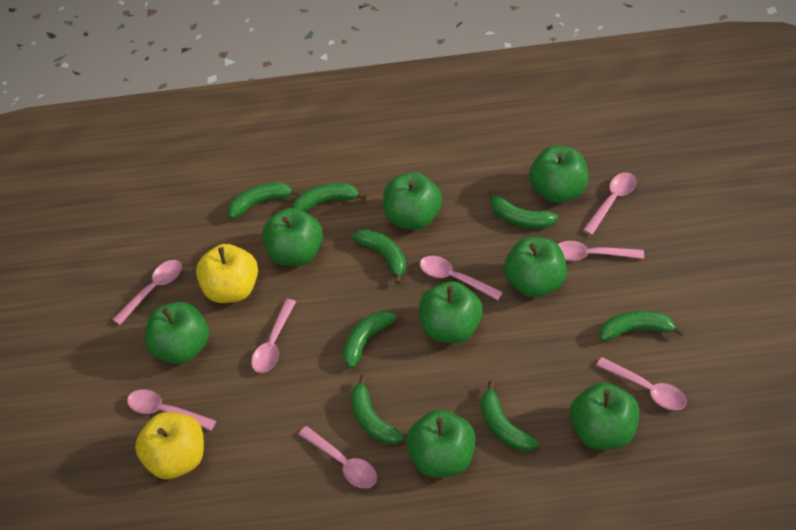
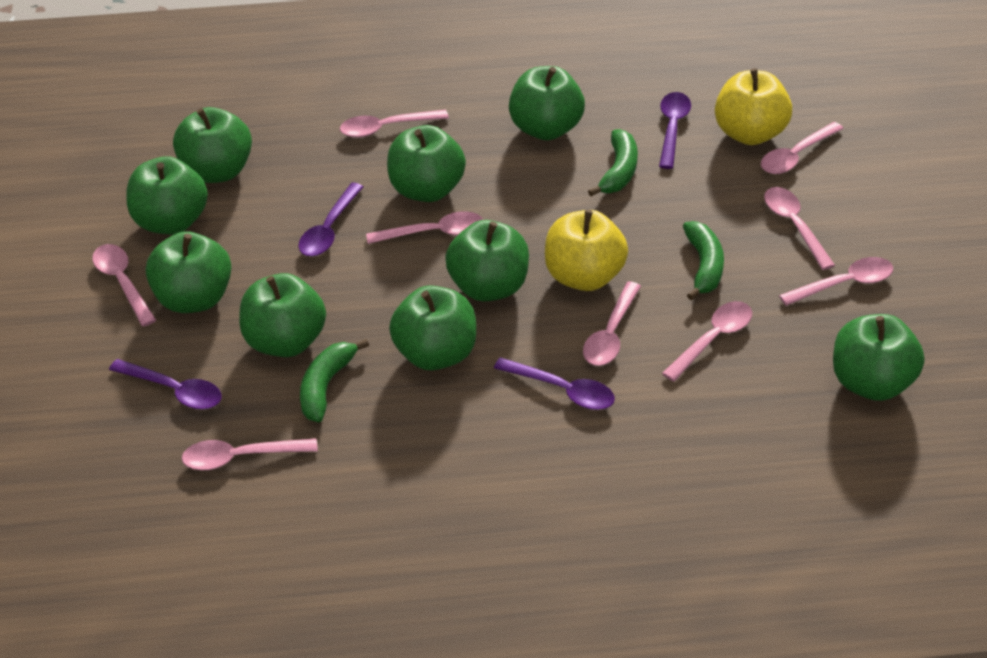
green apple: 8 -> 9
green banana: 8 -> 3
pink spoon: 8 -> 9
purple spoon: 0 -> 4

